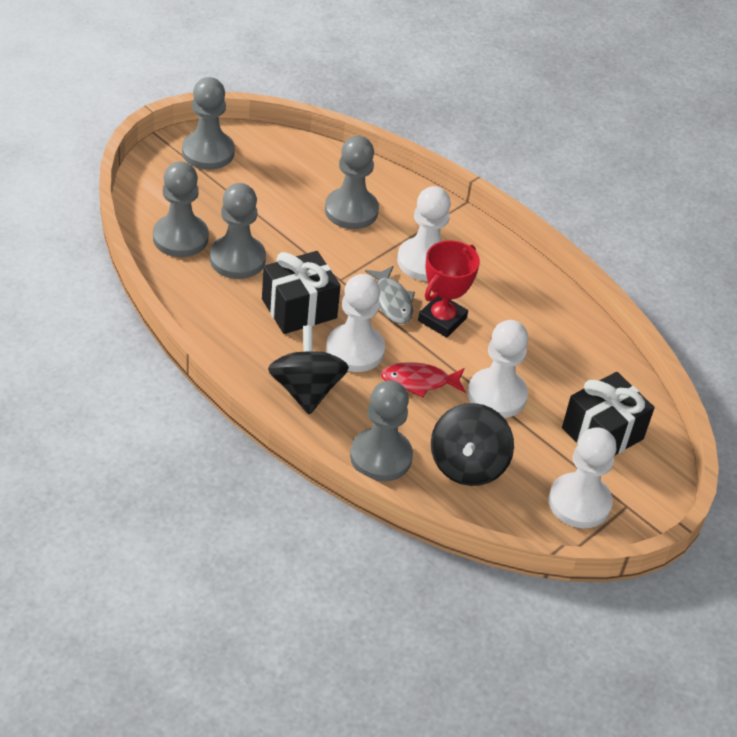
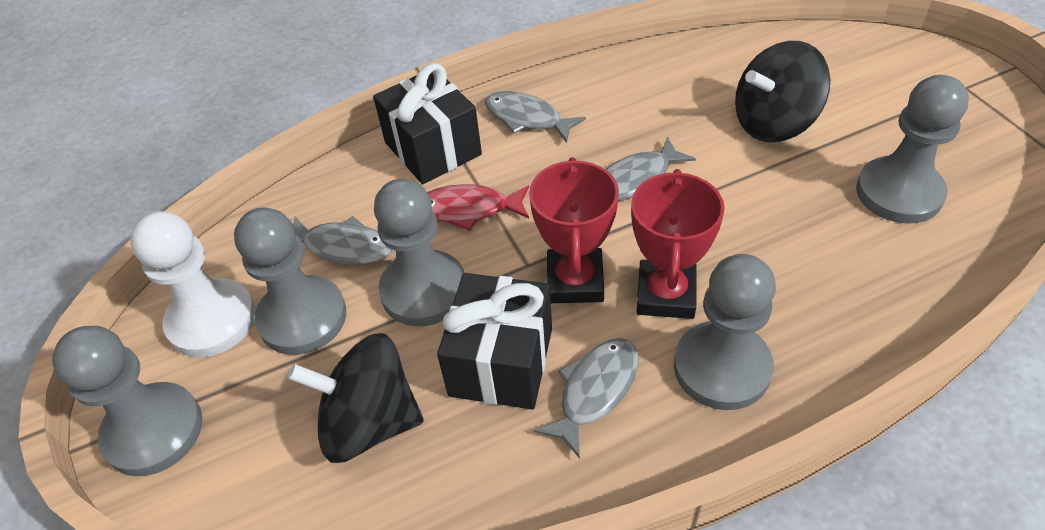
grey fish: 1 -> 4
red trophy: 1 -> 2
white pawn: 4 -> 1

